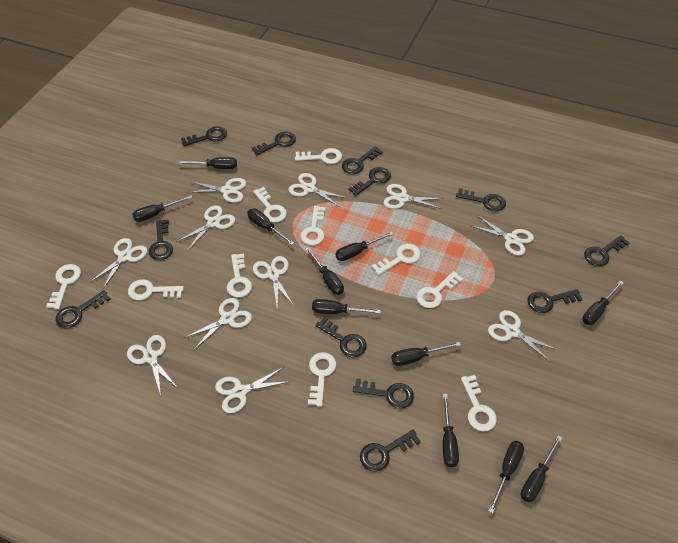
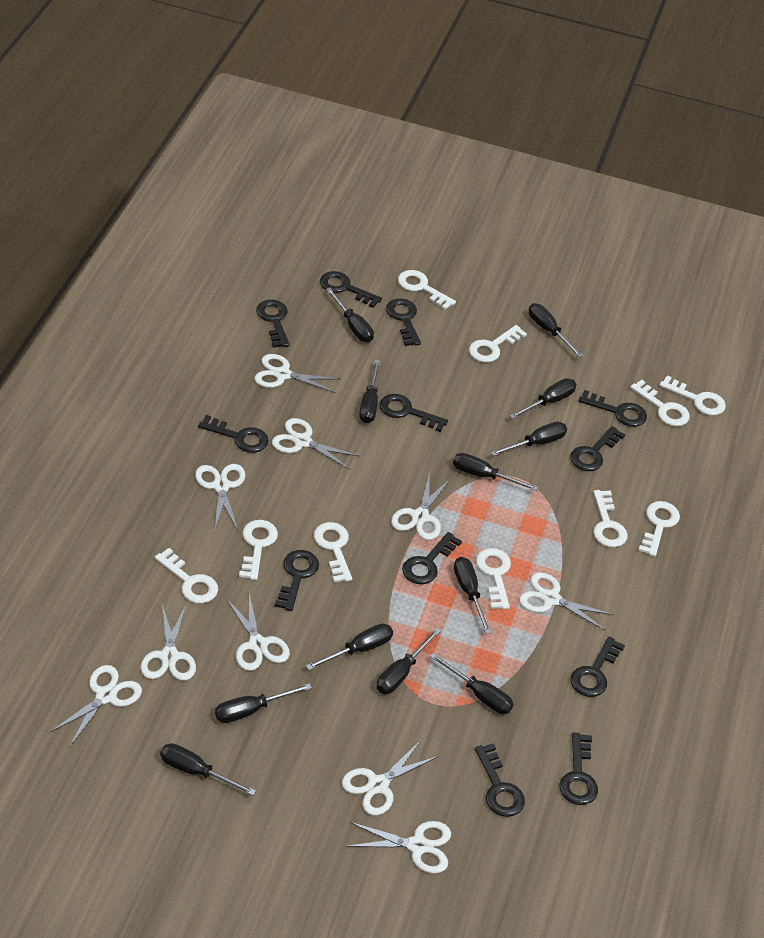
black screwdriver: 11 -> 12
white scissors: 11 -> 10

